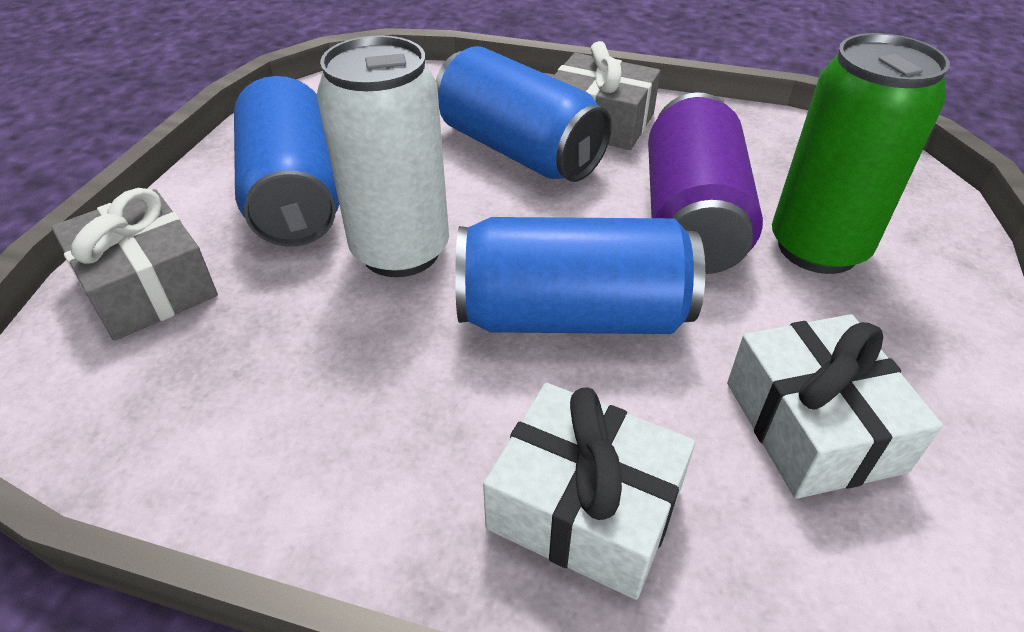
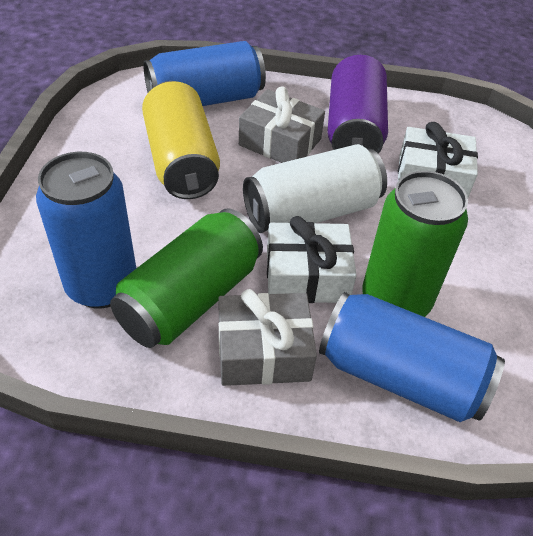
green can: 1 -> 2
yellow can: 0 -> 1

